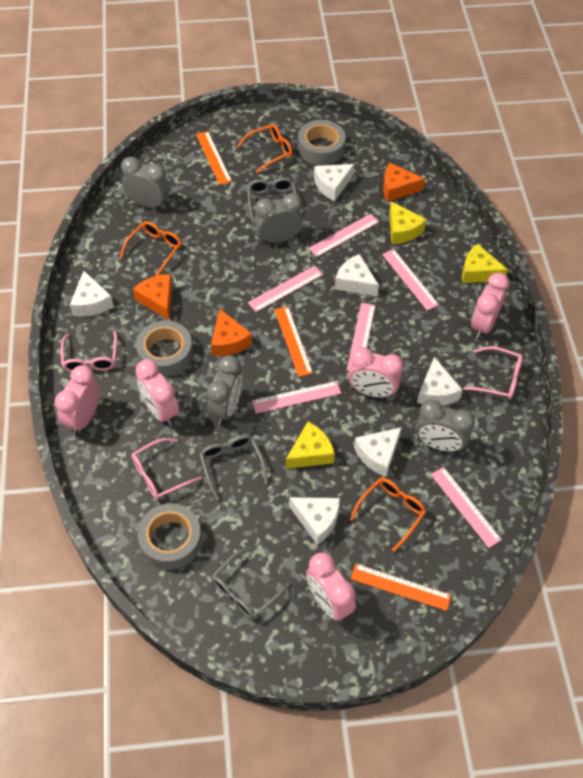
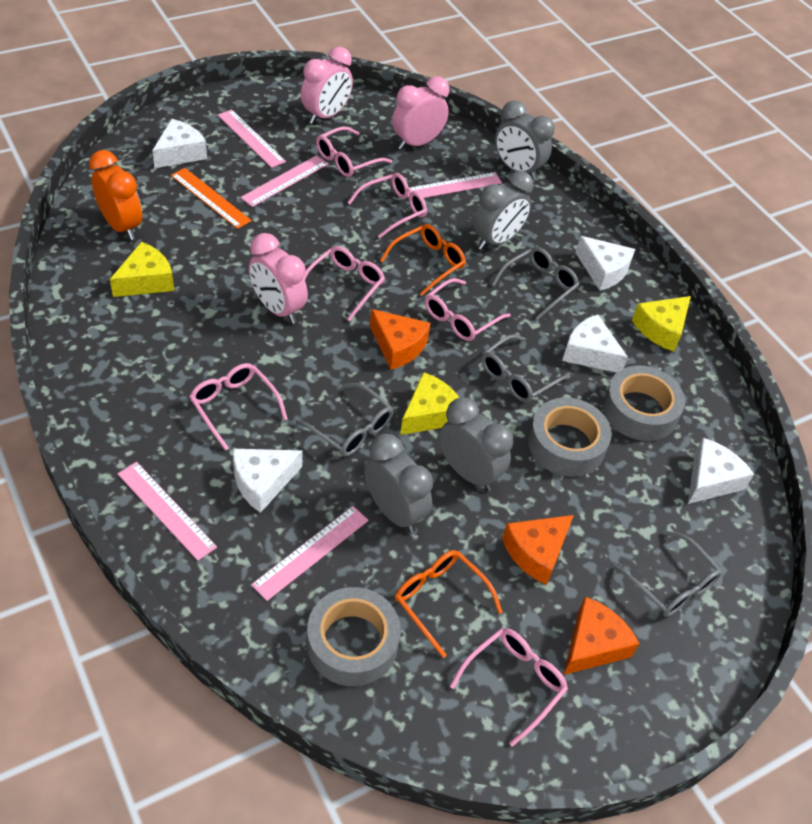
grey glasses: 3 -> 4
orange clock: 0 -> 1
orange glasses: 3 -> 2
orange ruler: 3 -> 1
pink clock: 5 -> 3
pink glasses: 3 -> 6
pink ruler: 6 -> 5
white cheese: 6 -> 5

